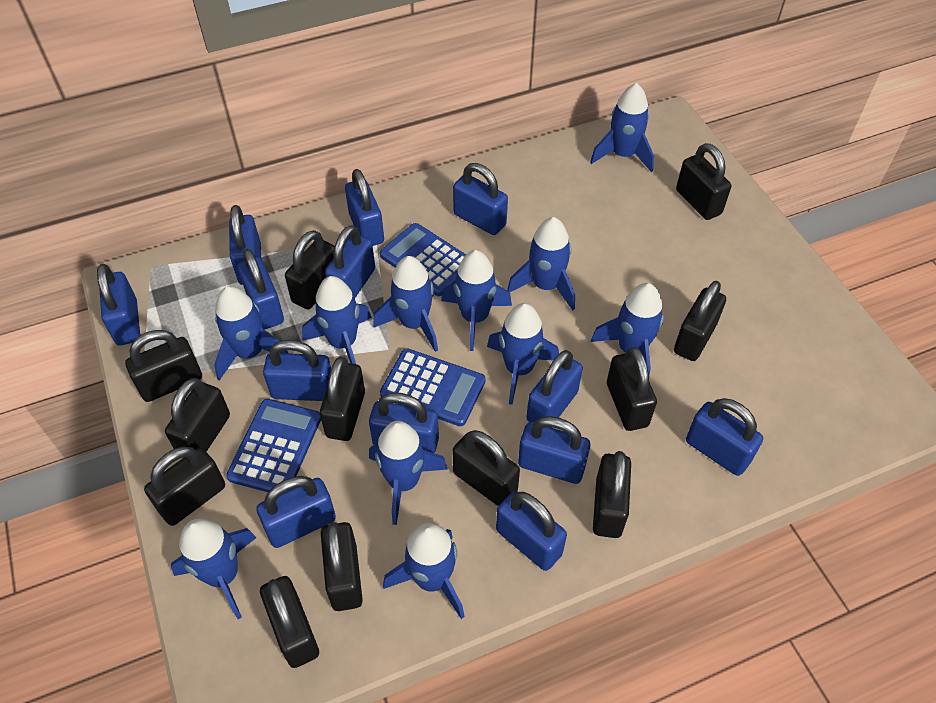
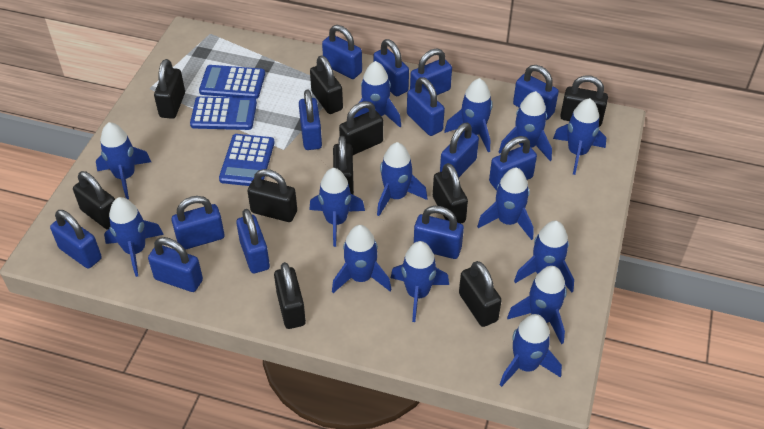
black padlock: 12 -> 10
blue rocket: 11 -> 14

